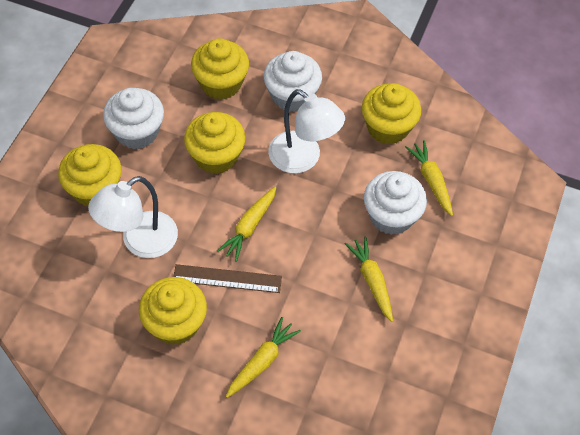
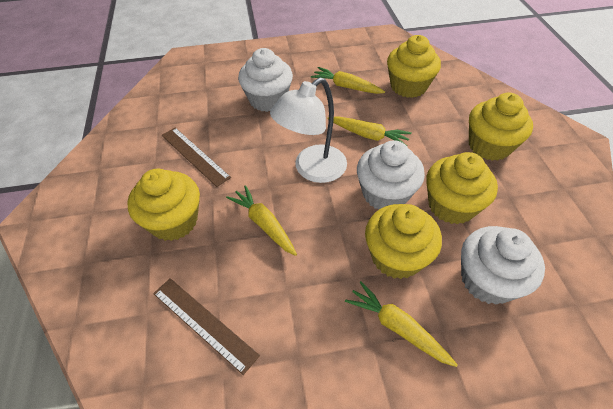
brown ruler: 1 -> 2
white lamp: 2 -> 1

